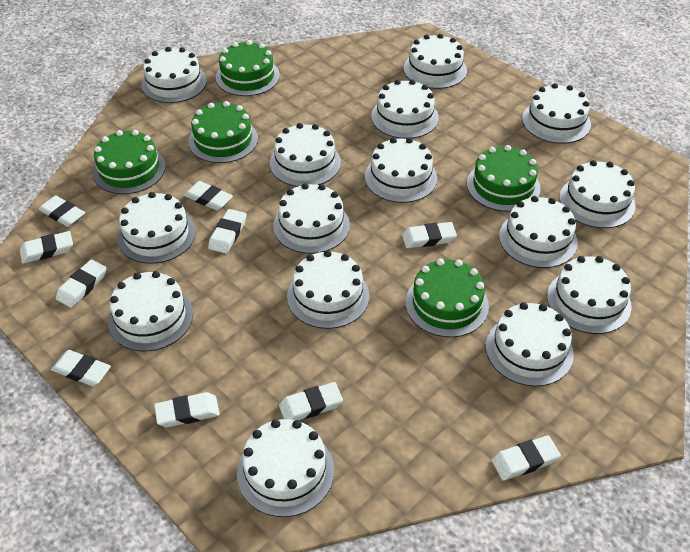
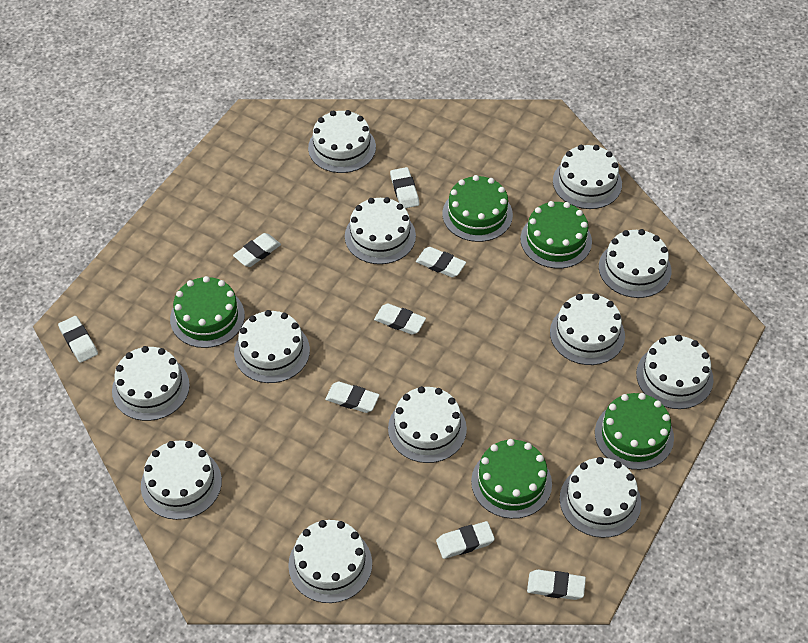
white cake: 15 -> 12
white eraser: 10 -> 8

